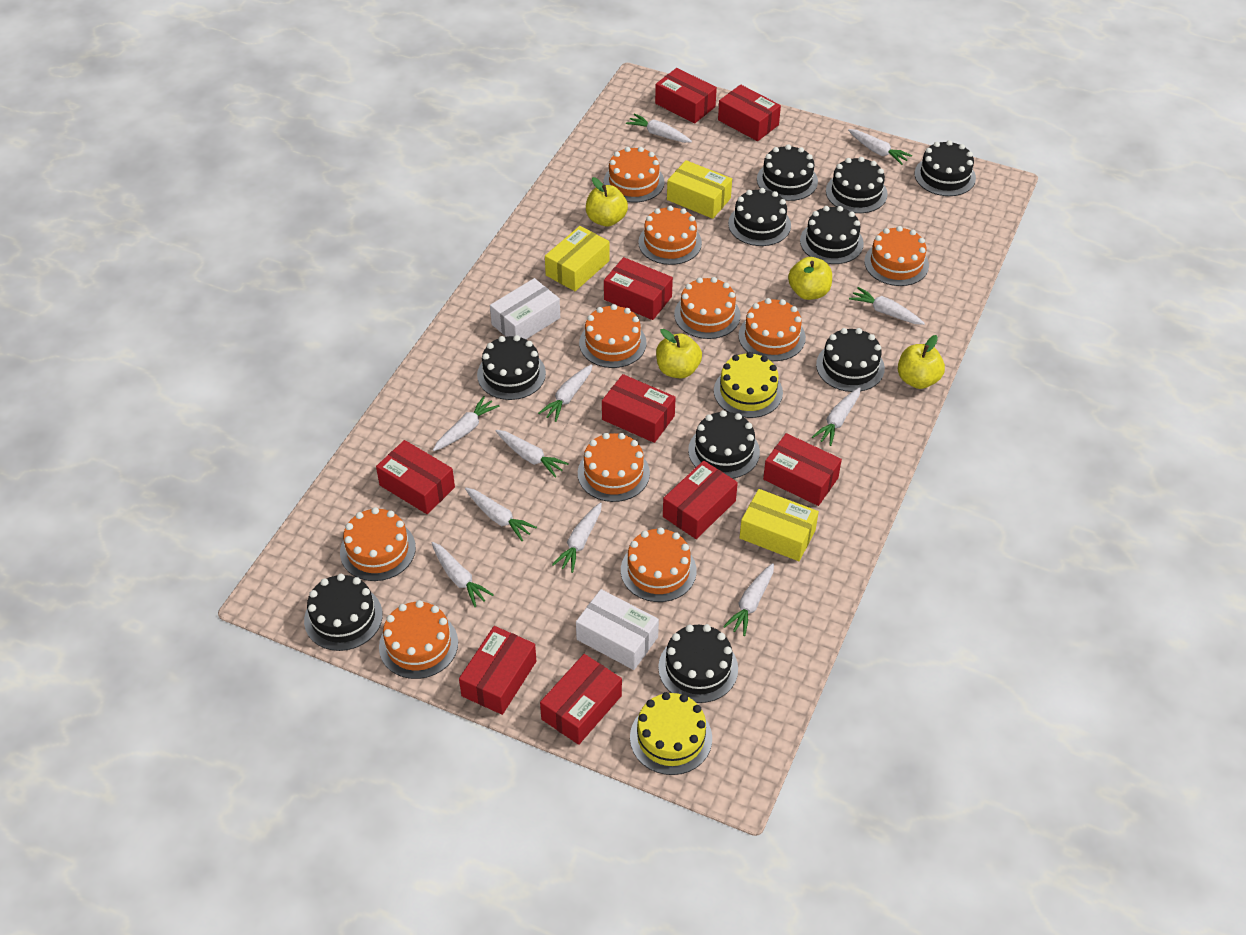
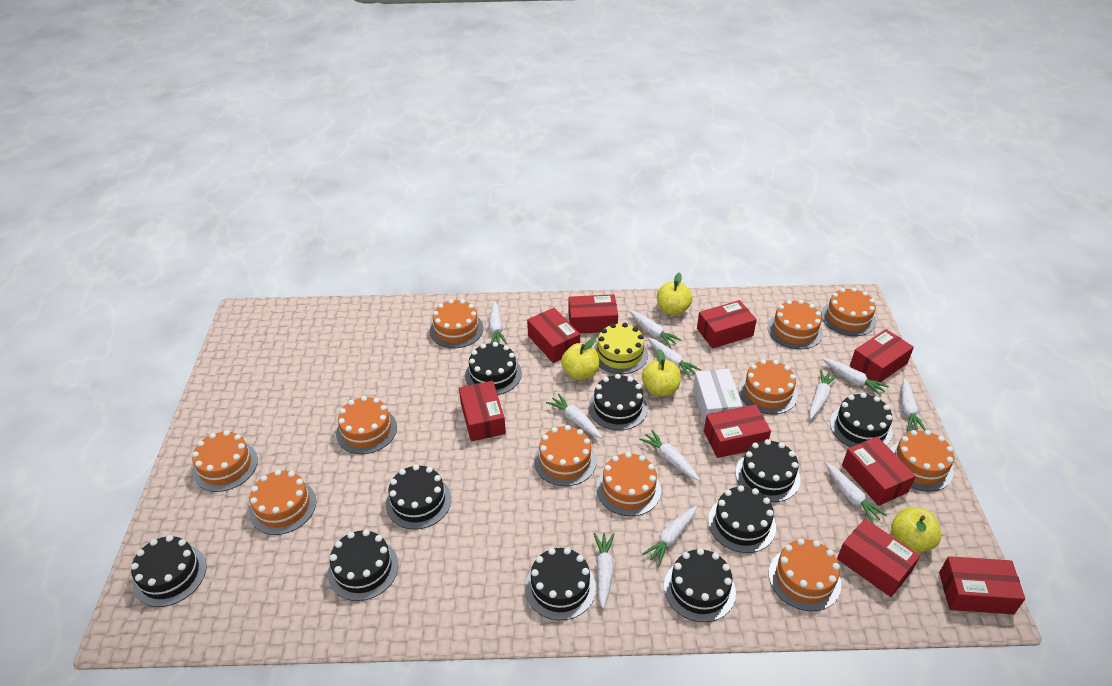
orange cake: 10 -> 11
white box: 2 -> 1
yellow box: 3 -> 0
yellow cake: 2 -> 1

